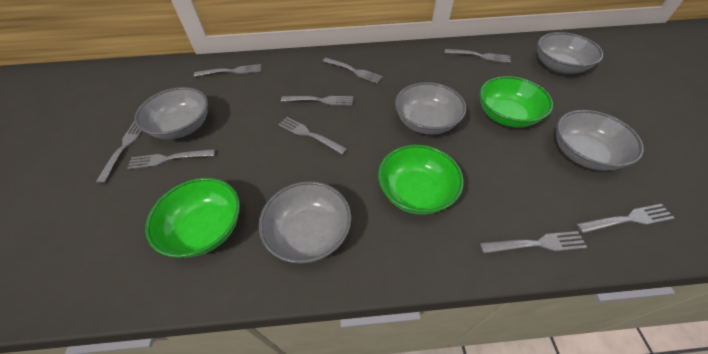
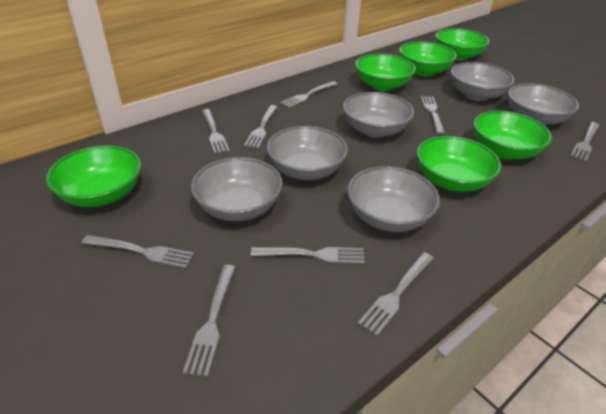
green bowl: 3 -> 6
grey bowl: 5 -> 6

